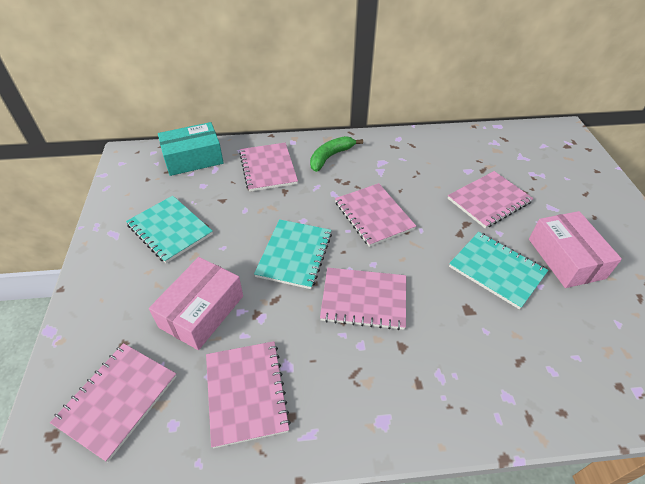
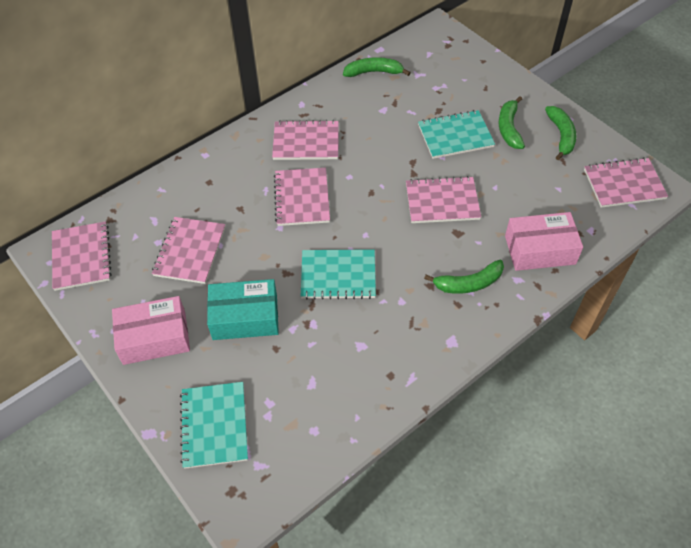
green banana: 1 -> 4

